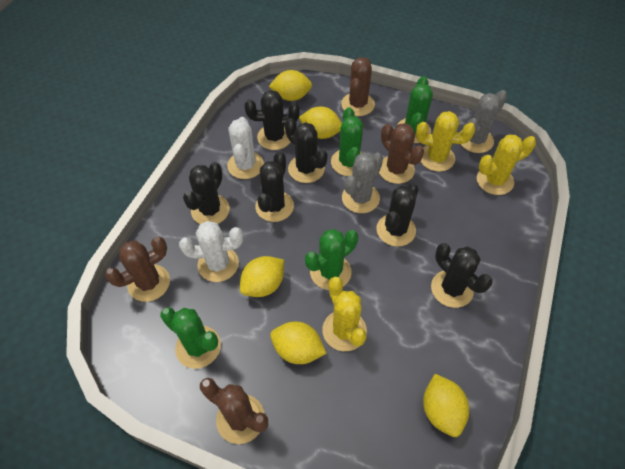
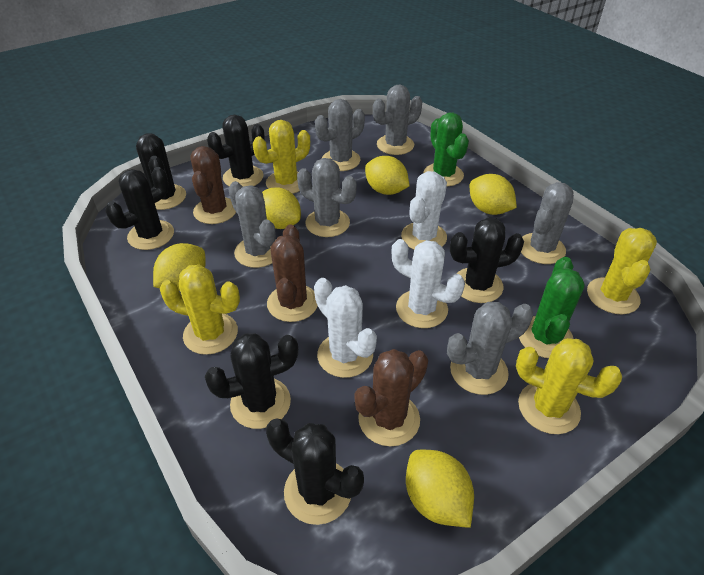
brown cactus: 4 -> 3
green cactus: 4 -> 2
grey cactus: 2 -> 6
white cactus: 2 -> 3
yellow cactus: 3 -> 4

